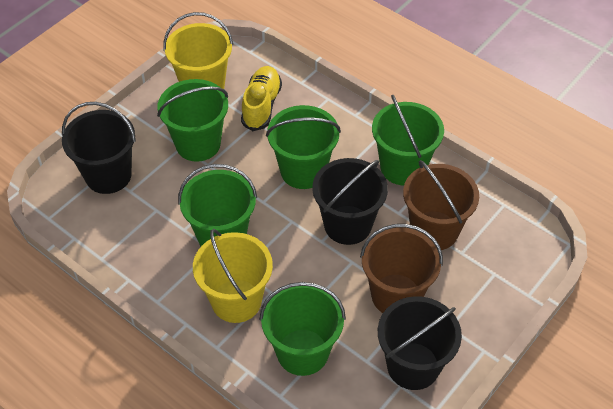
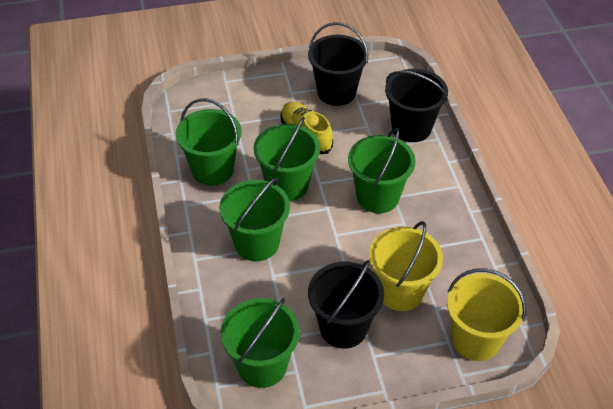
brown bucket: 2 -> 0

